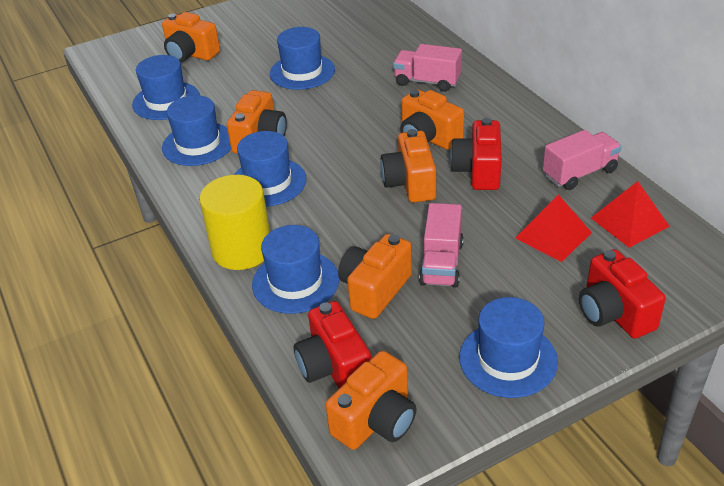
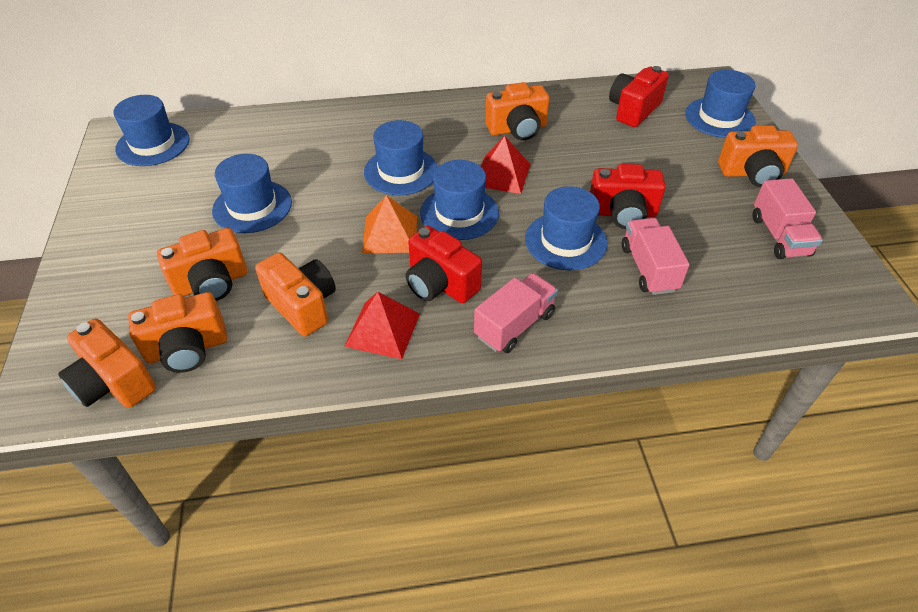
orange pyramid: 0 -> 1
yellow cylinder: 1 -> 0

